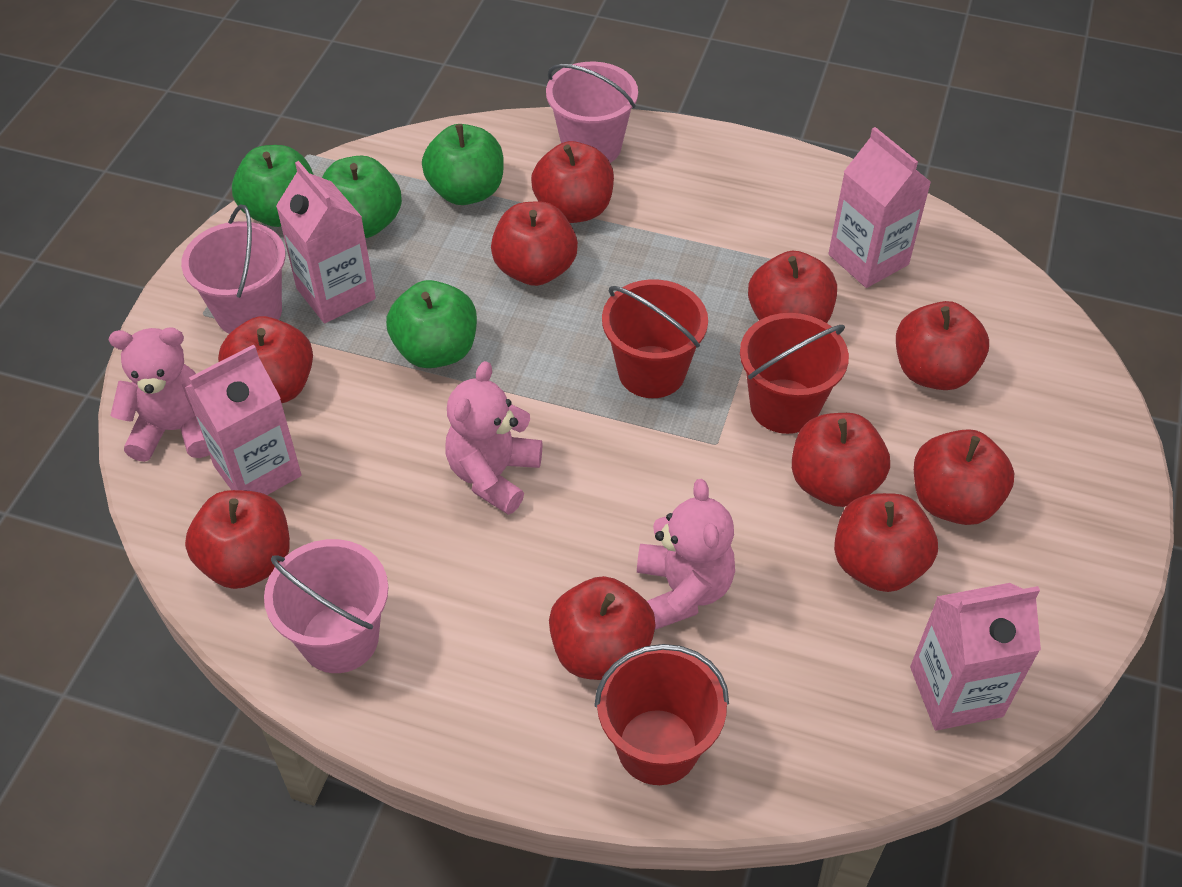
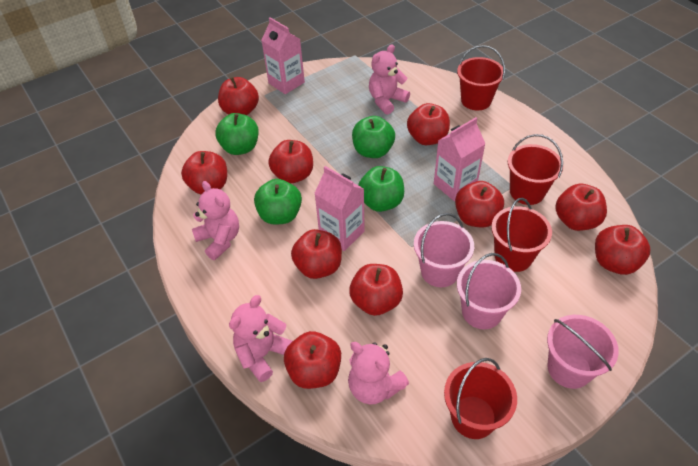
pink carton: 4 -> 3
pink teddy bear: 3 -> 4
red bucket: 3 -> 4

